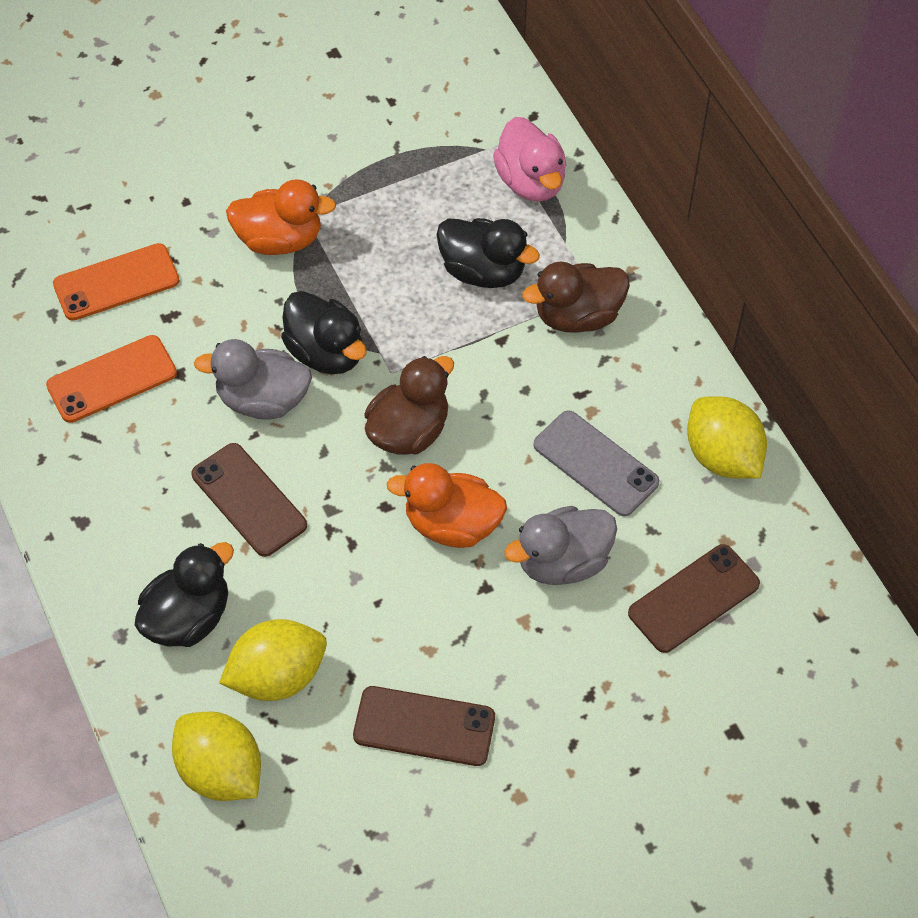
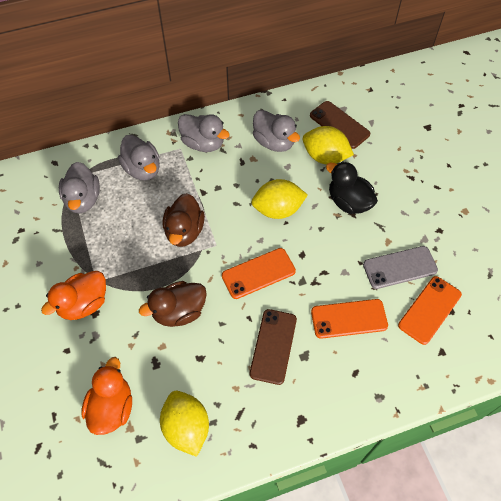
black duck: 3 -> 1
brown phone: 3 -> 2
grey duck: 2 -> 4
orange phone: 2 -> 3
pink duck: 1 -> 0

